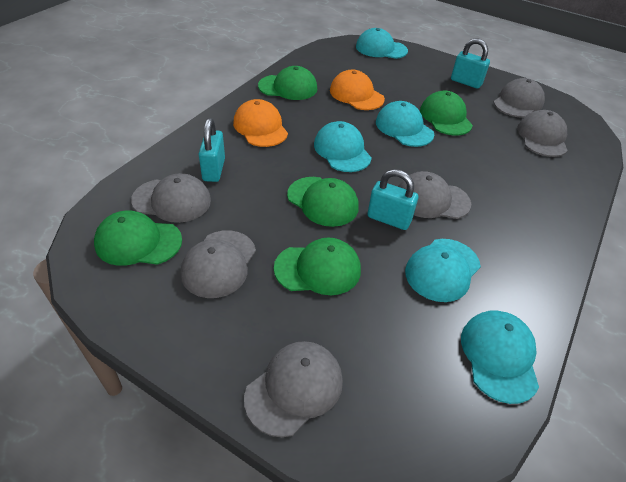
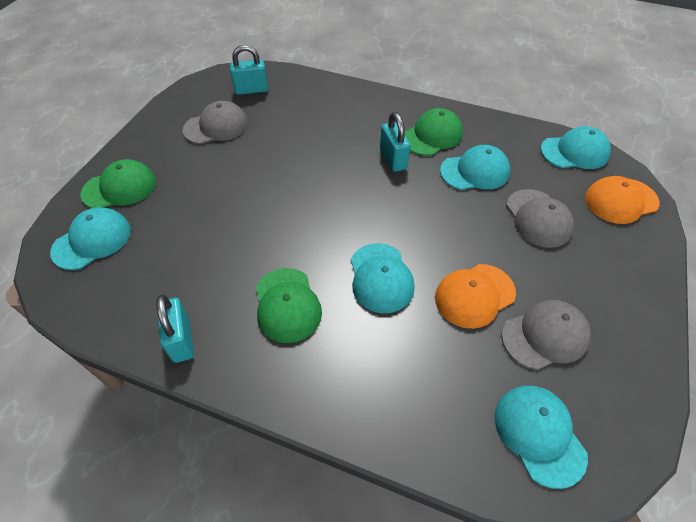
green cap: 5 -> 3
grey cap: 6 -> 3

